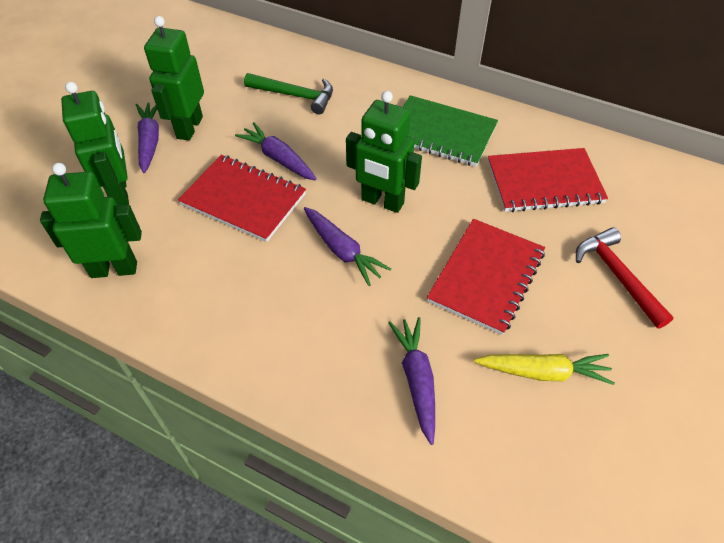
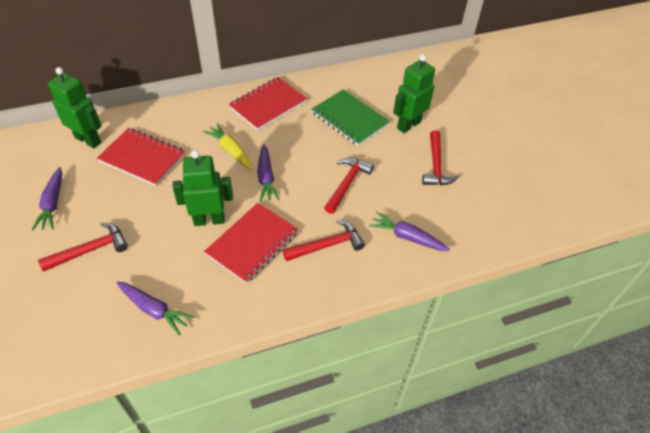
green hammer: 1 -> 0
green robot: 4 -> 3
red hammer: 1 -> 4

